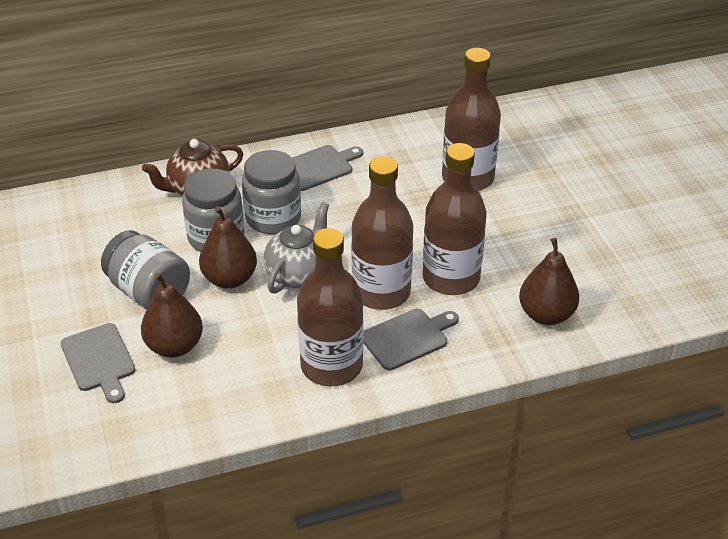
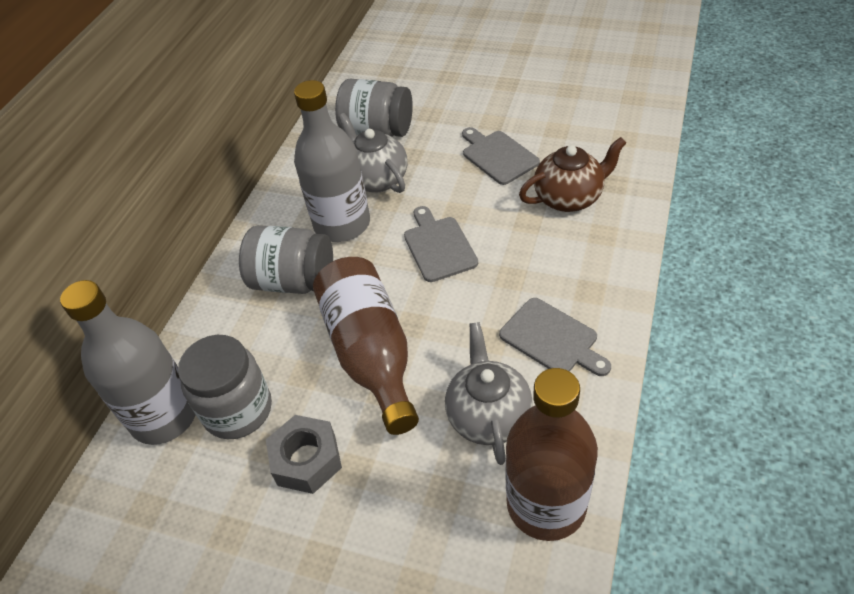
brown bottle: 4 -> 2
brown pear: 3 -> 0
grey bottle: 0 -> 2
grey nut: 0 -> 1
grey teapot: 1 -> 2

